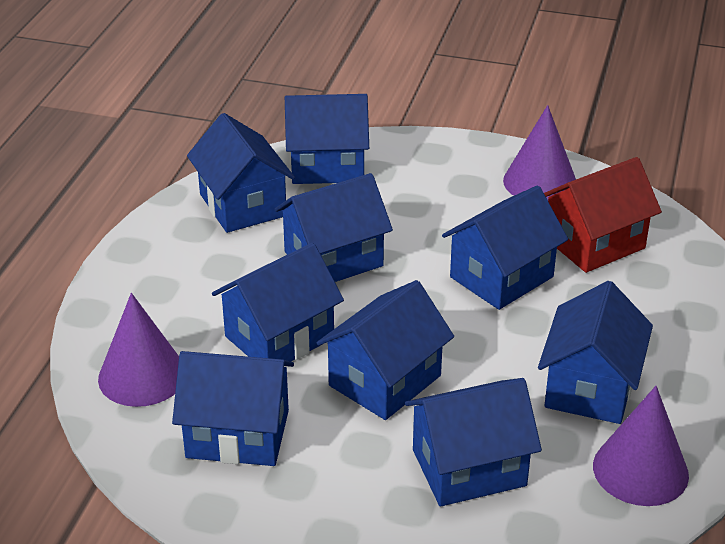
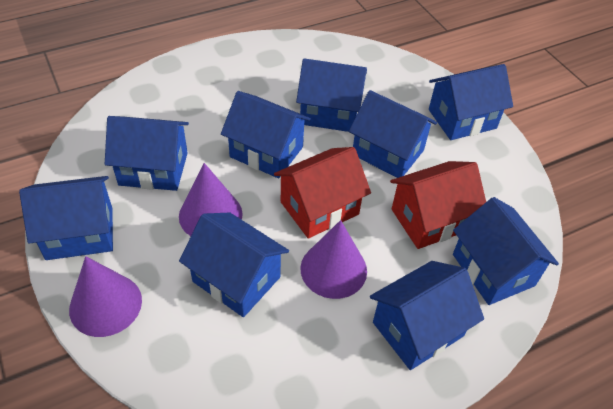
red house: 1 -> 2

